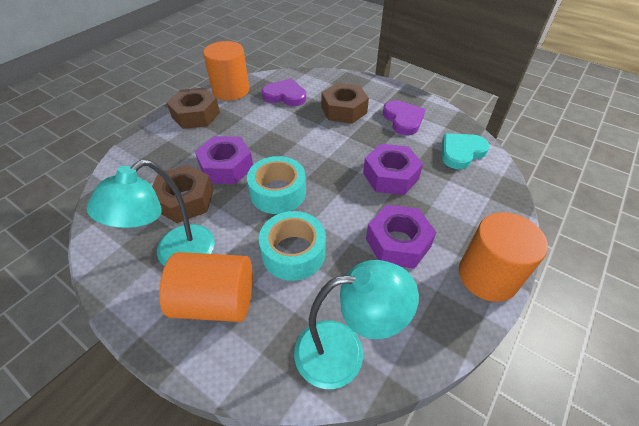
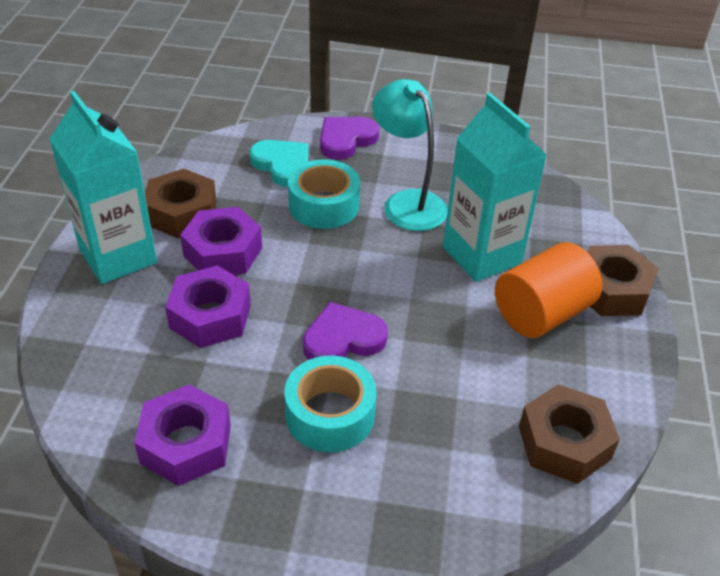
orange cylinder: 3 -> 1
turquoise carton: 0 -> 2
turquoise lamp: 2 -> 1

